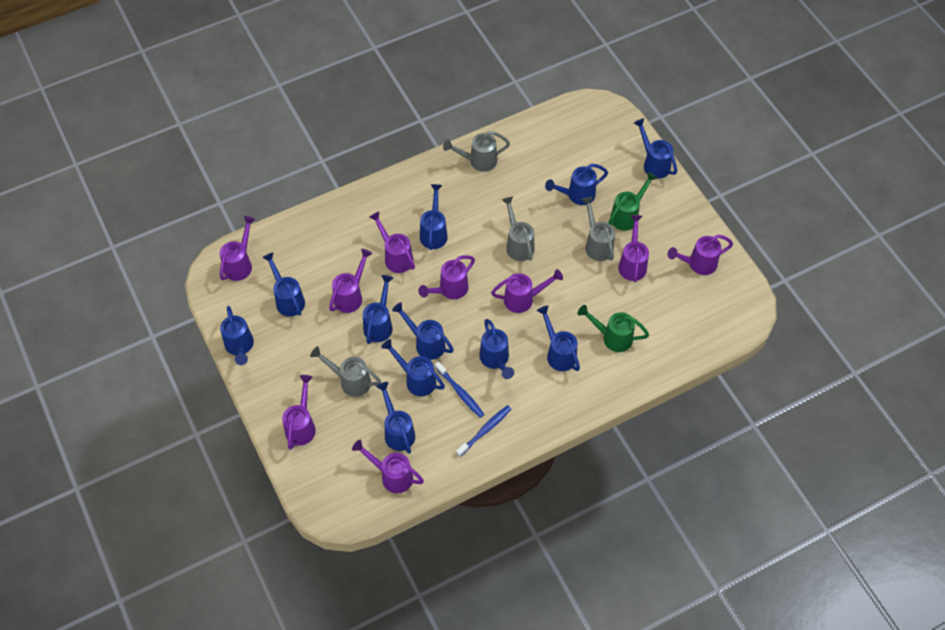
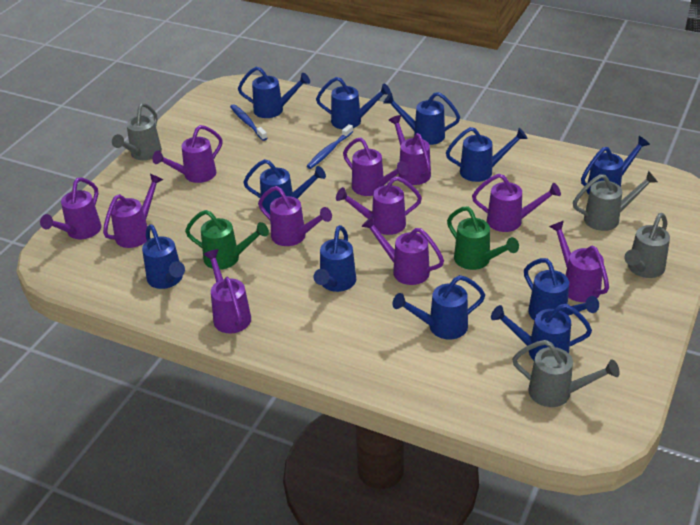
purple watering can: 9 -> 11

